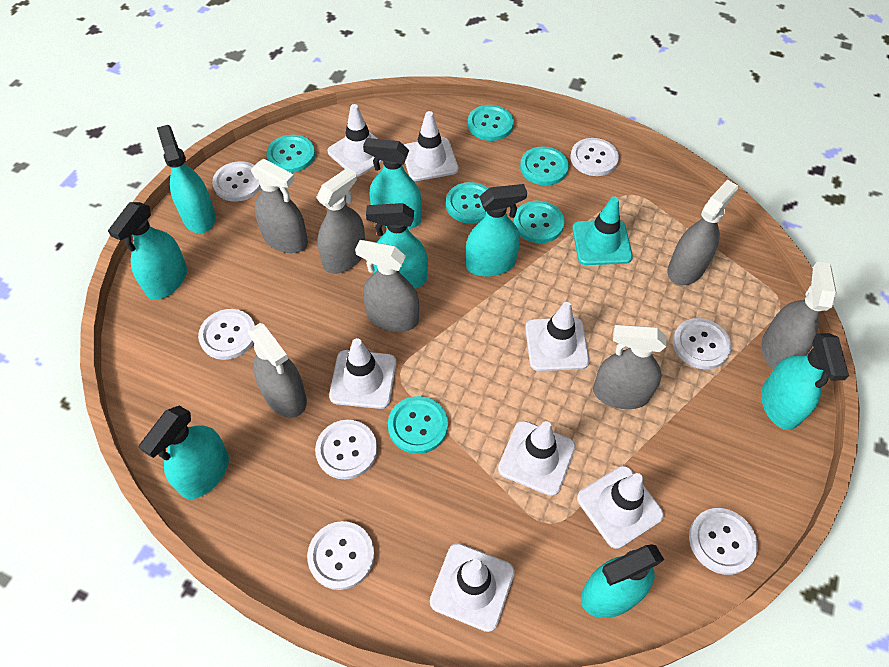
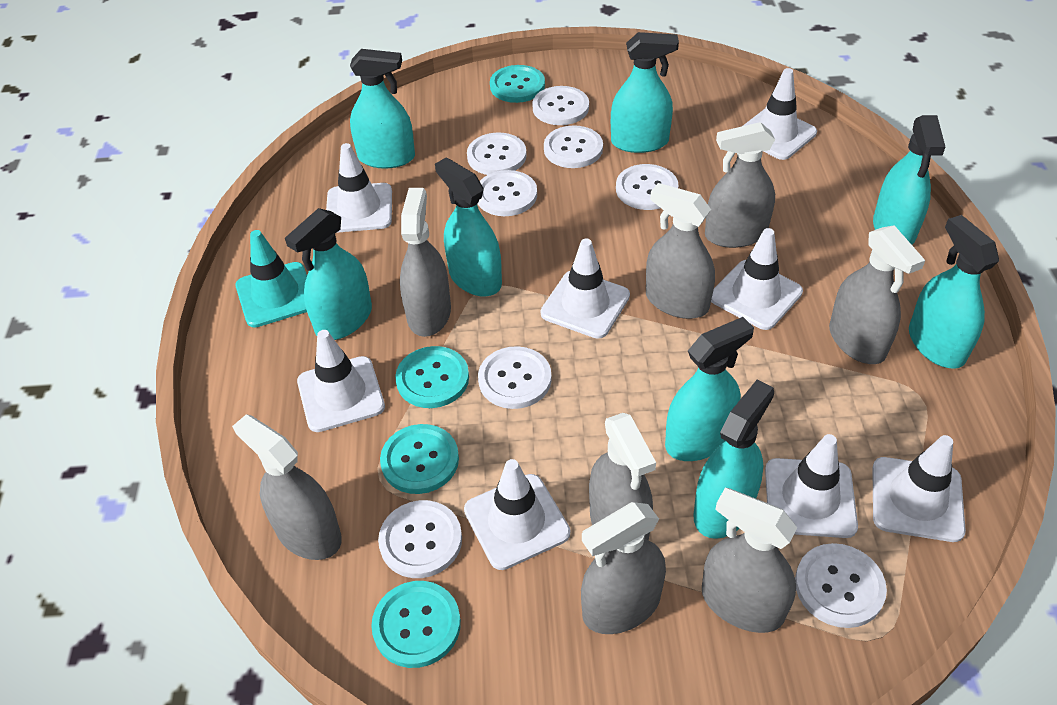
grey spray bottle: 7 -> 8
turquoise button: 6 -> 4
white button: 7 -> 8
white traffic cone: 7 -> 8

